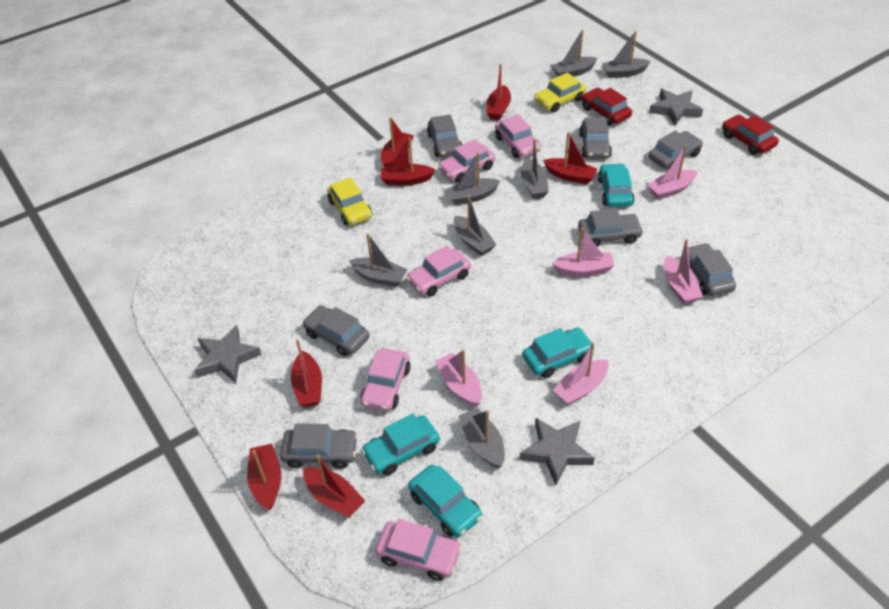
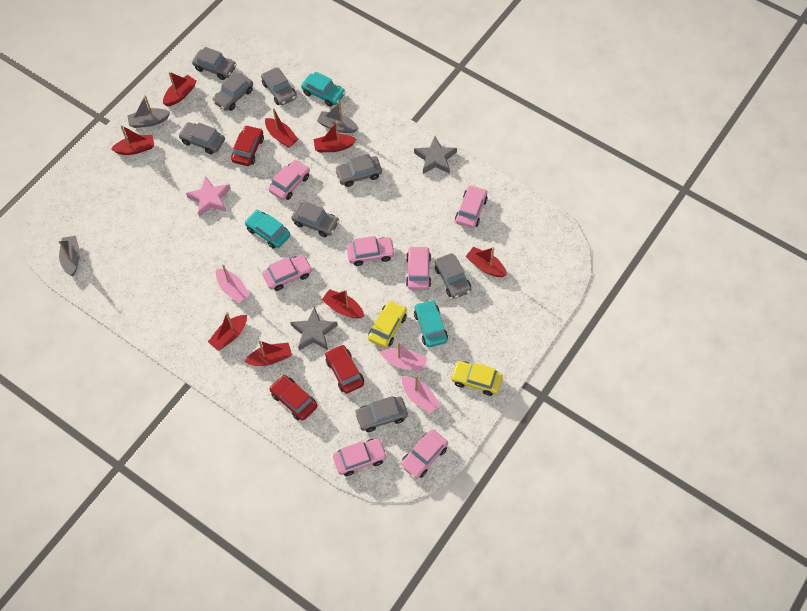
grey boat: 7 -> 3
grey car: 7 -> 8
grey star: 3 -> 2
pink boat: 5 -> 3
pink car: 5 -> 7
pink star: 0 -> 1
red boat: 7 -> 8
red car: 2 -> 3
turquoise car: 4 -> 3

